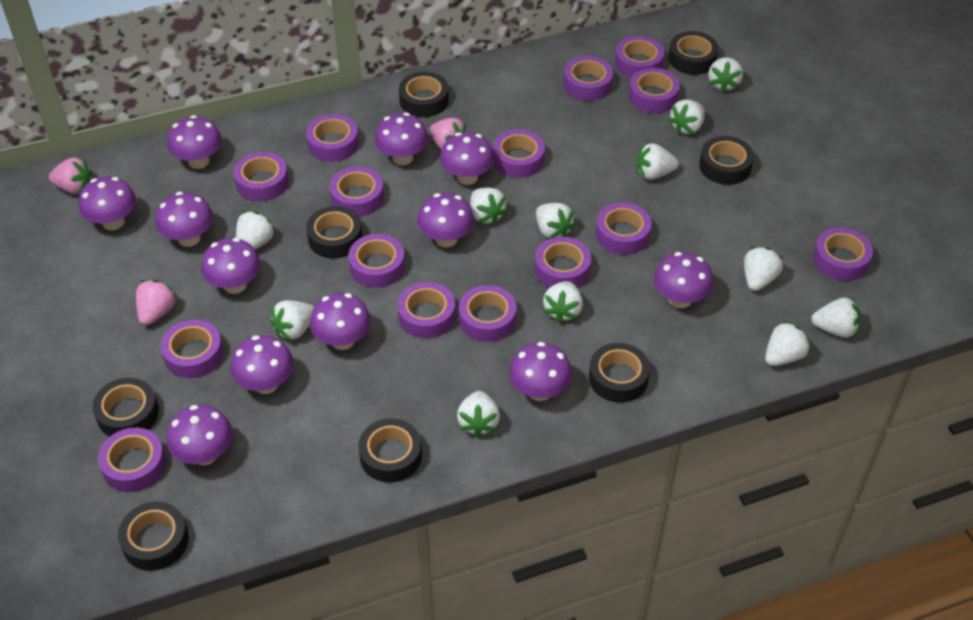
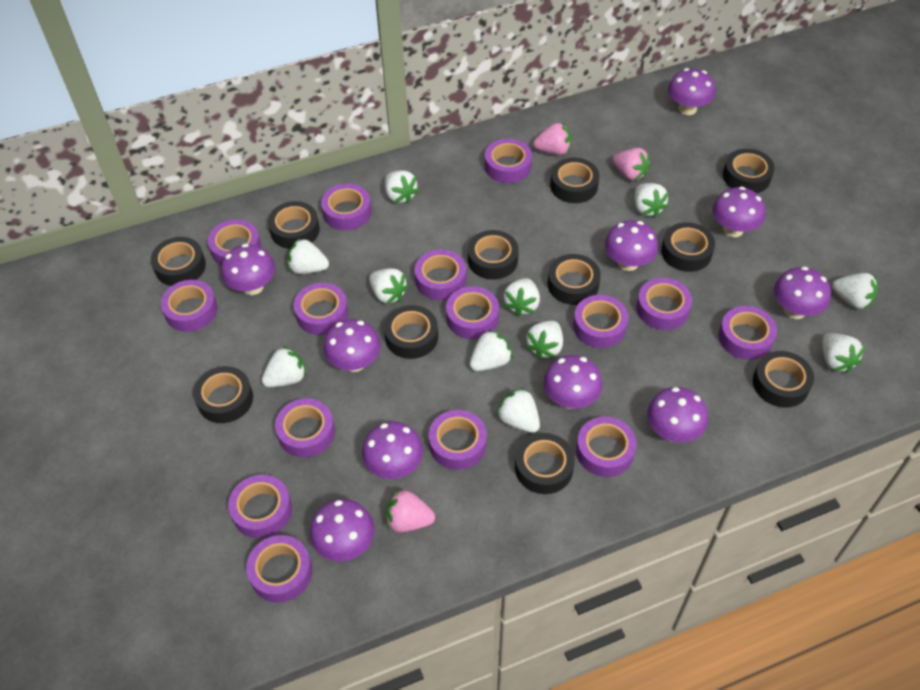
black tape: 8 -> 11
purple mushroom: 12 -> 10
white strawberry: 12 -> 11

